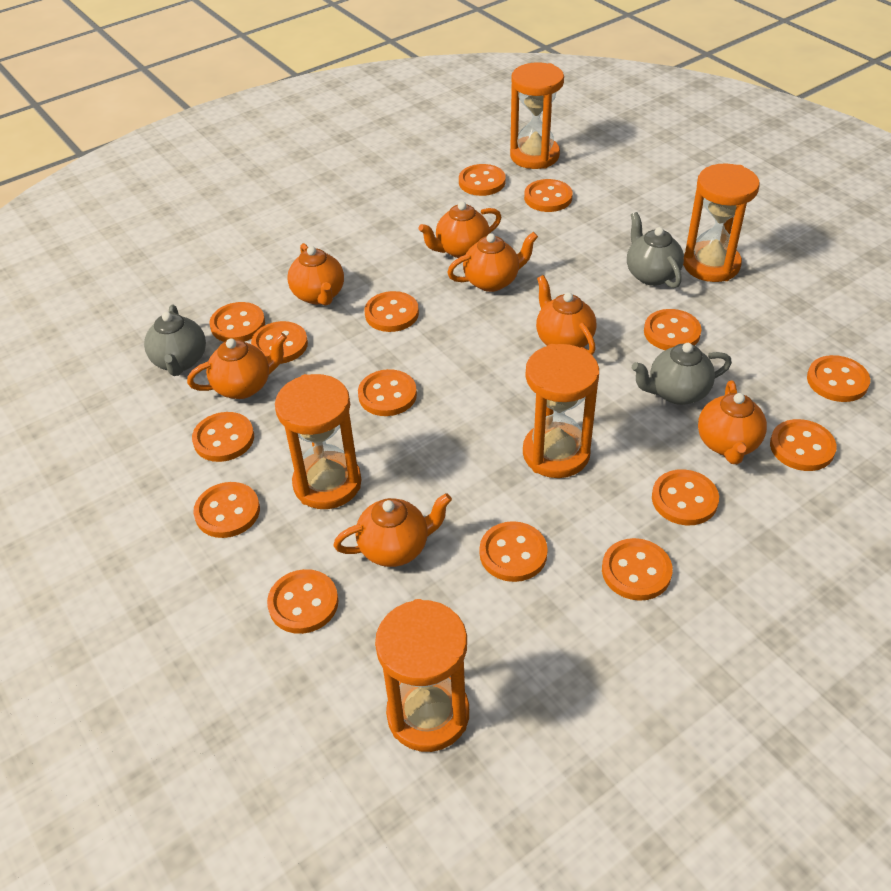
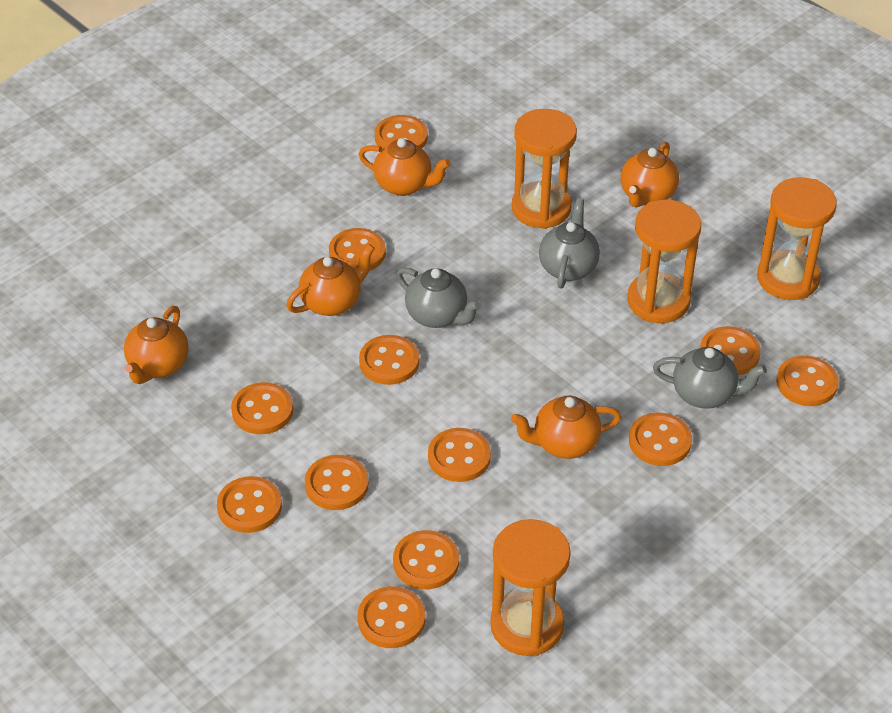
orange button: 15 -> 12
orange hourglass: 5 -> 4
orange teapot: 7 -> 5

